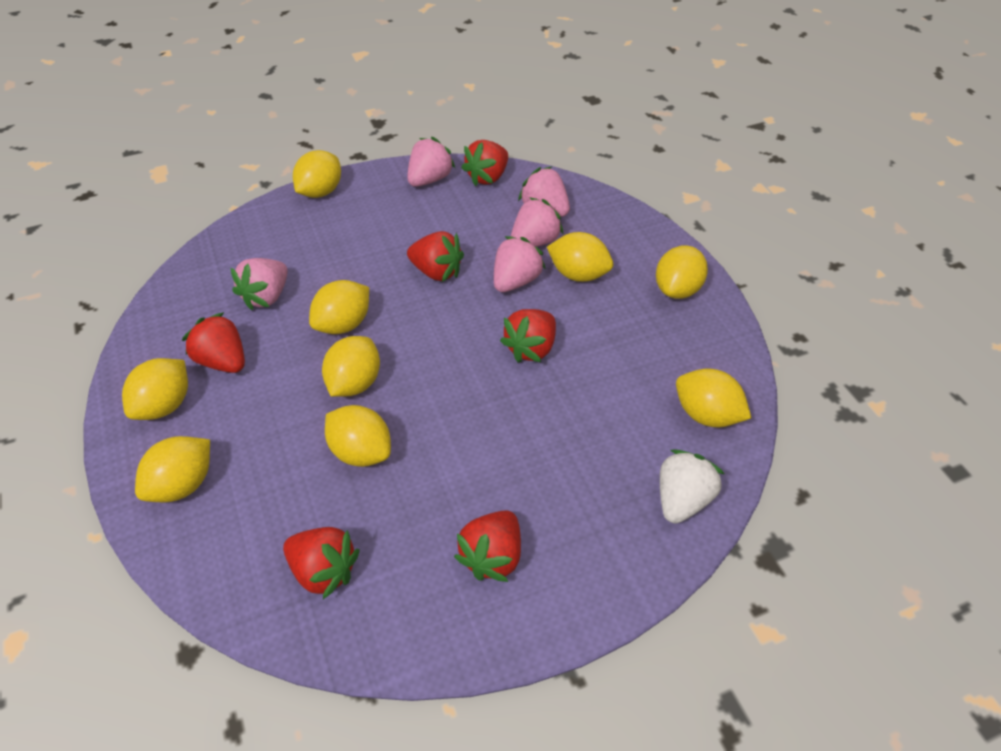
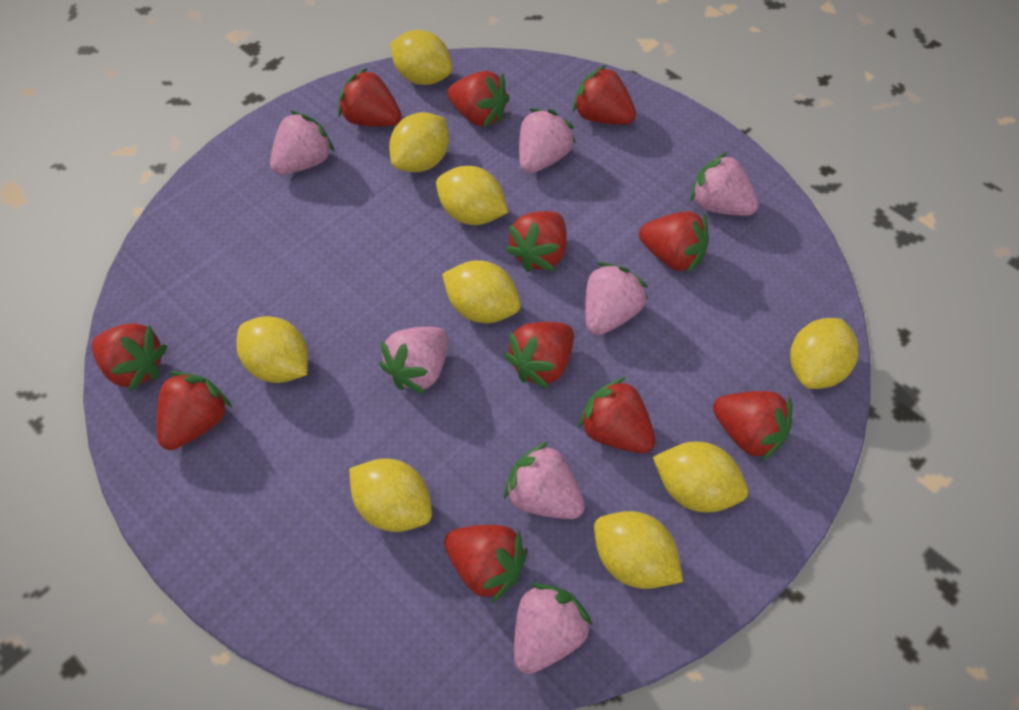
pink strawberry: 5 -> 7
red strawberry: 6 -> 11
white strawberry: 1 -> 0

